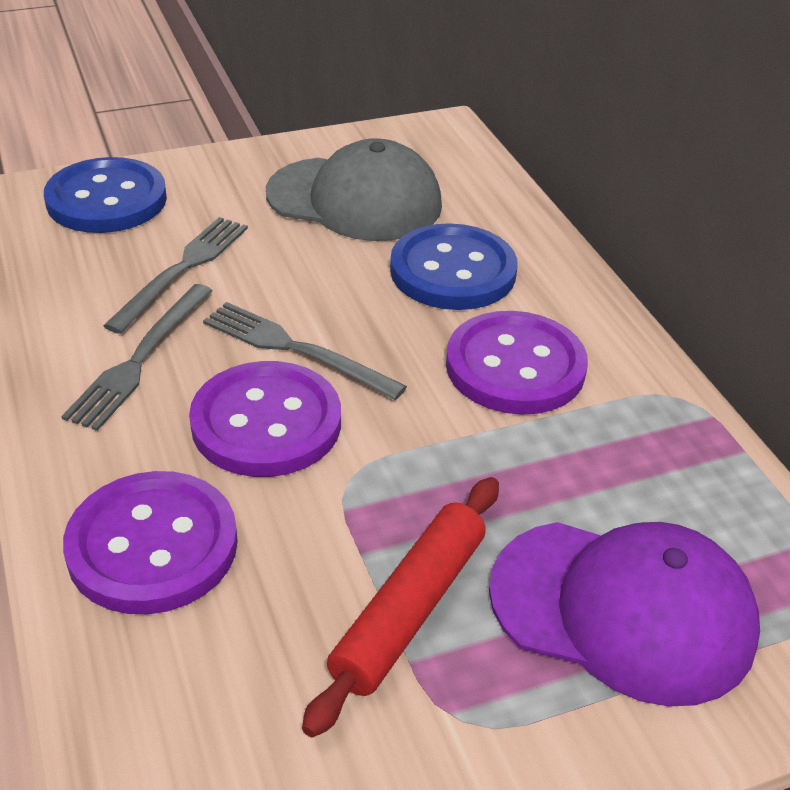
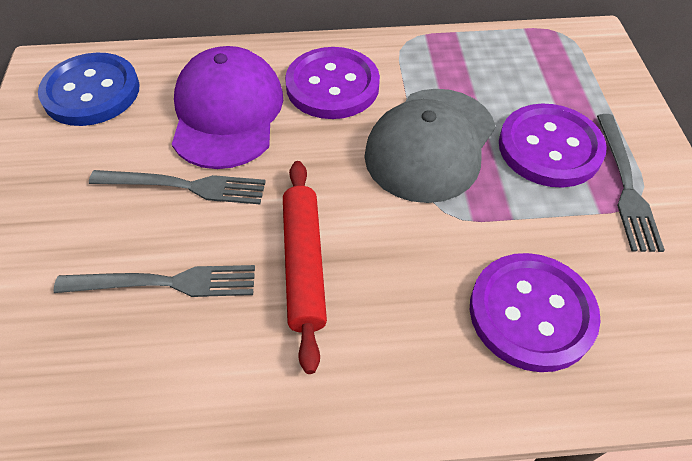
blue button: 2 -> 1

